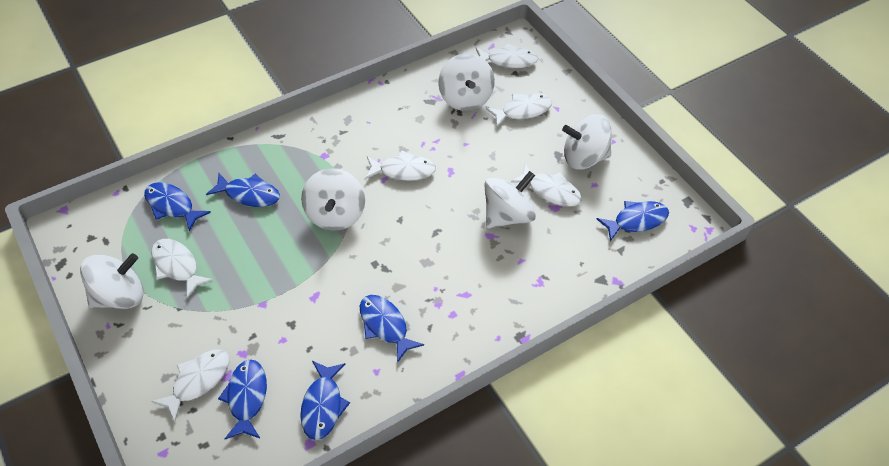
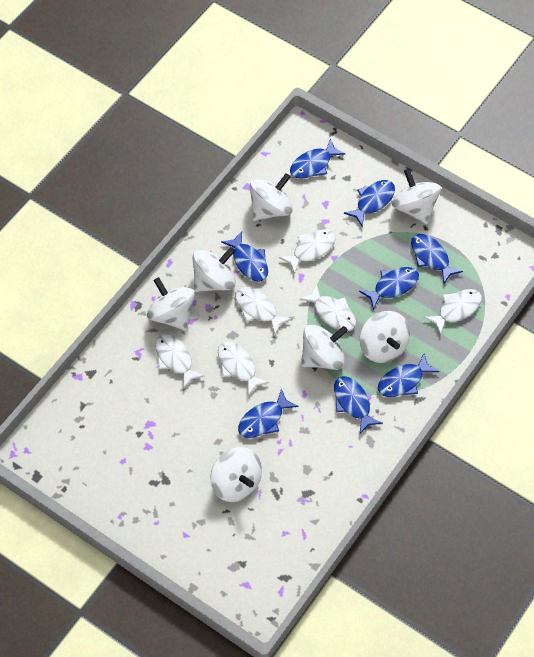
blue fish: 6 -> 8
white spinning top: 5 -> 7

